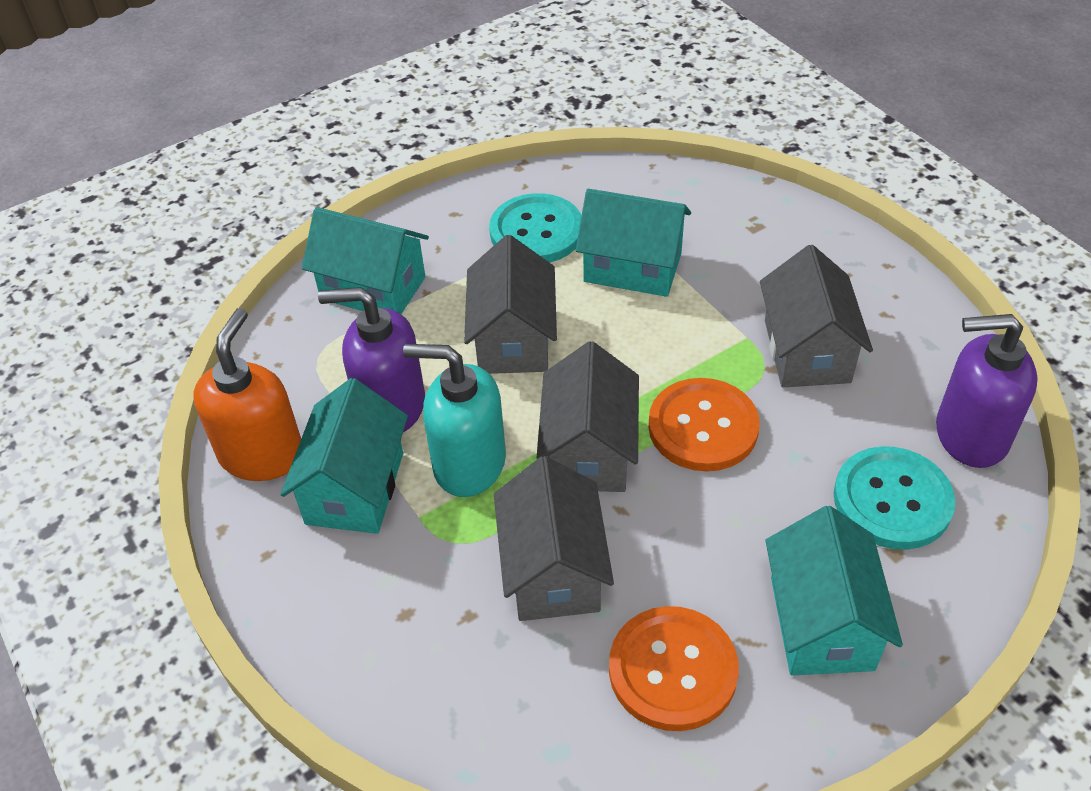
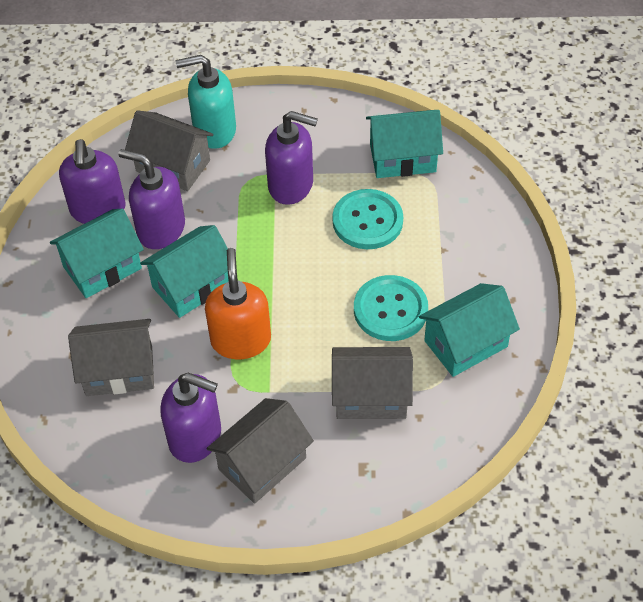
orange button: 2 -> 0
purple soap dispenser: 2 -> 4

